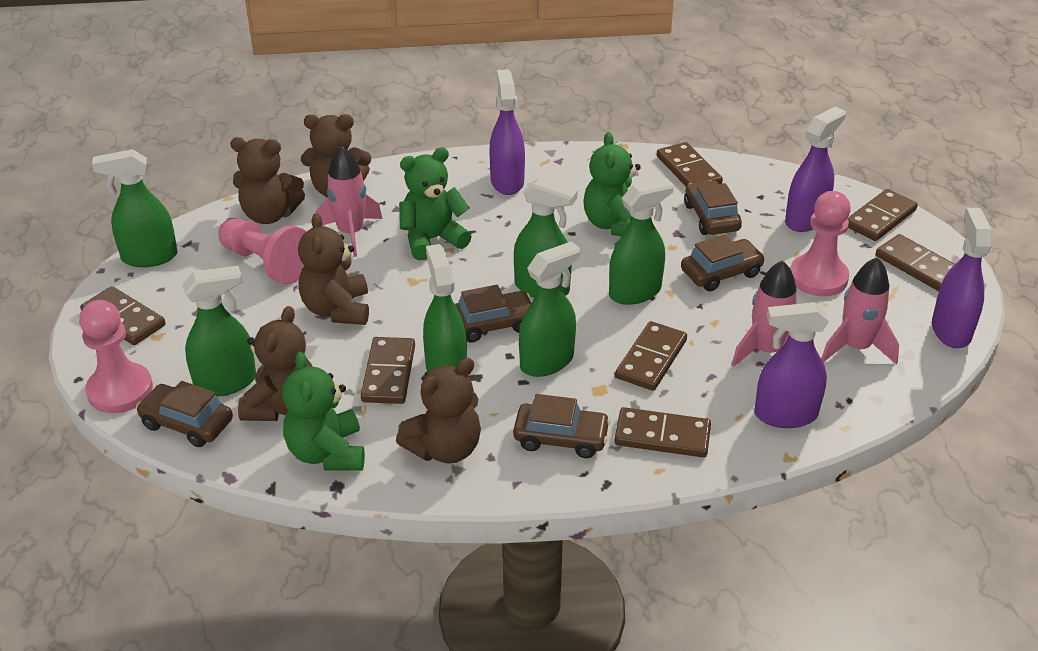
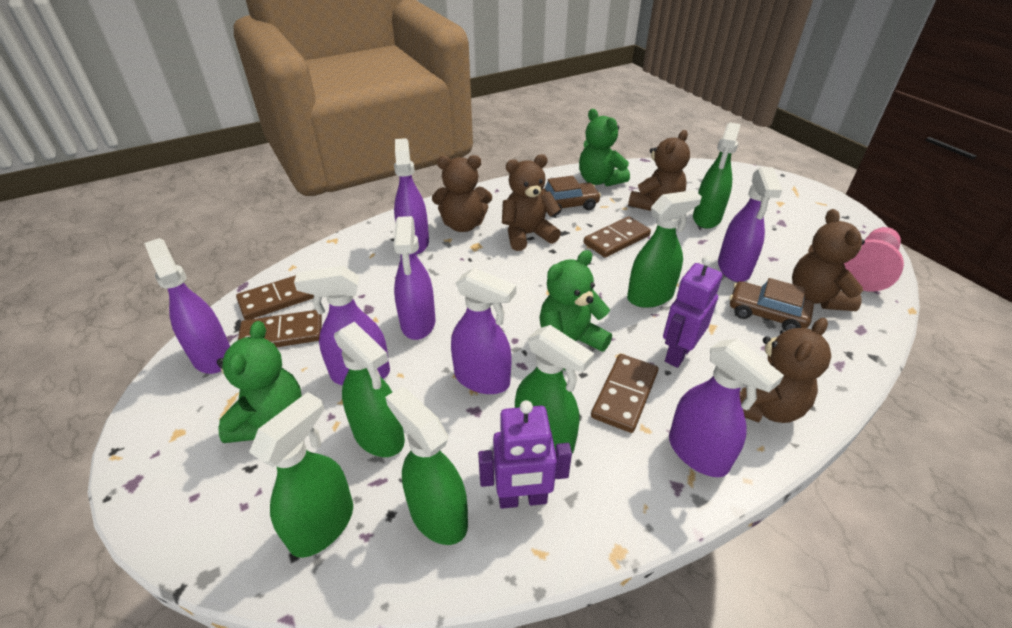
brown car: 5 -> 2
brown domino: 7 -> 4
pink pawn: 3 -> 1
pink rocket: 3 -> 0
purple robot: 0 -> 2
purple spray bottle: 4 -> 7

